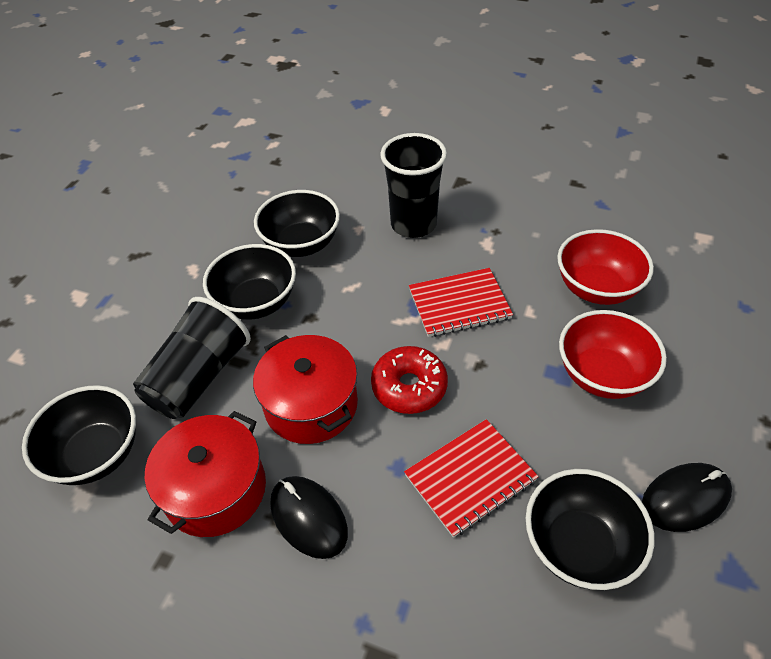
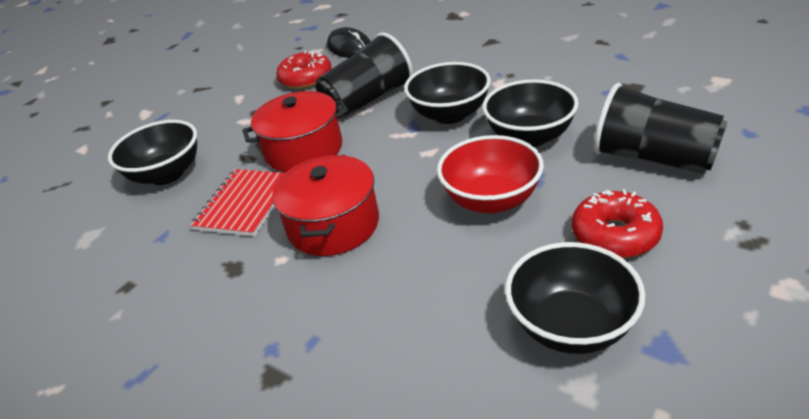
black mouse: 2 -> 1
red bowl: 2 -> 1
red donut: 1 -> 2
red notebook: 2 -> 1

